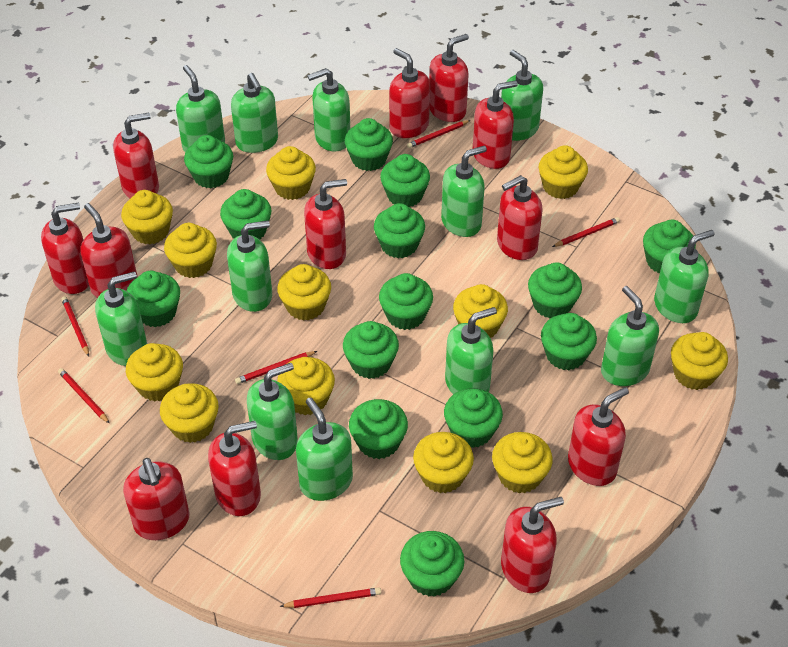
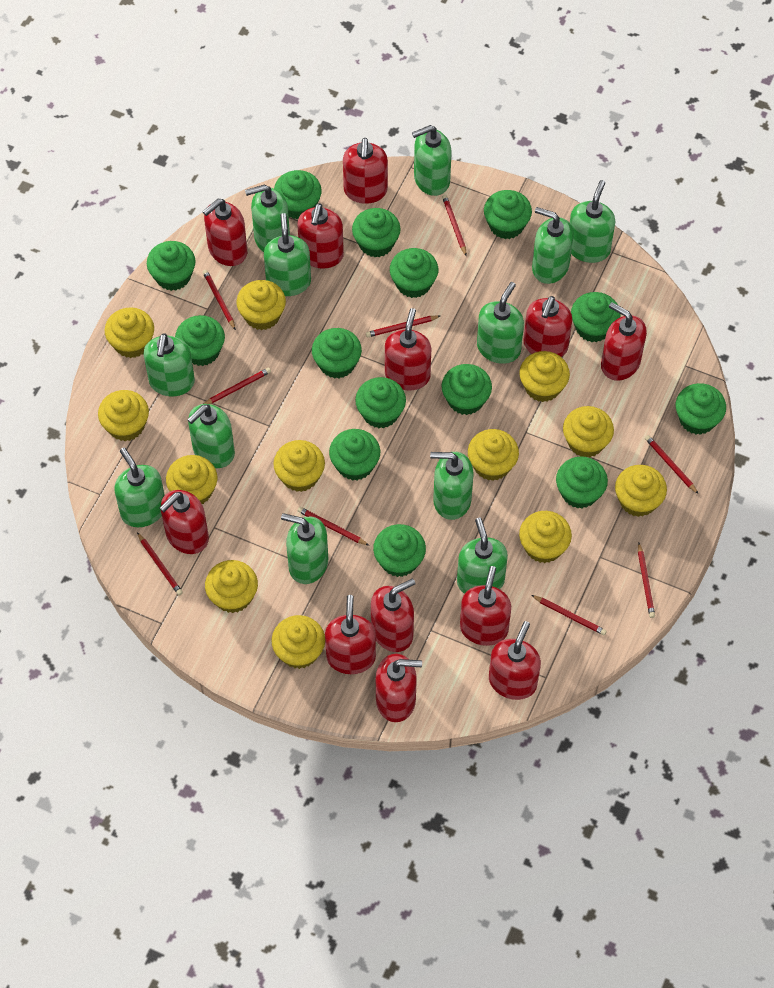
red pencil: 6 -> 9

